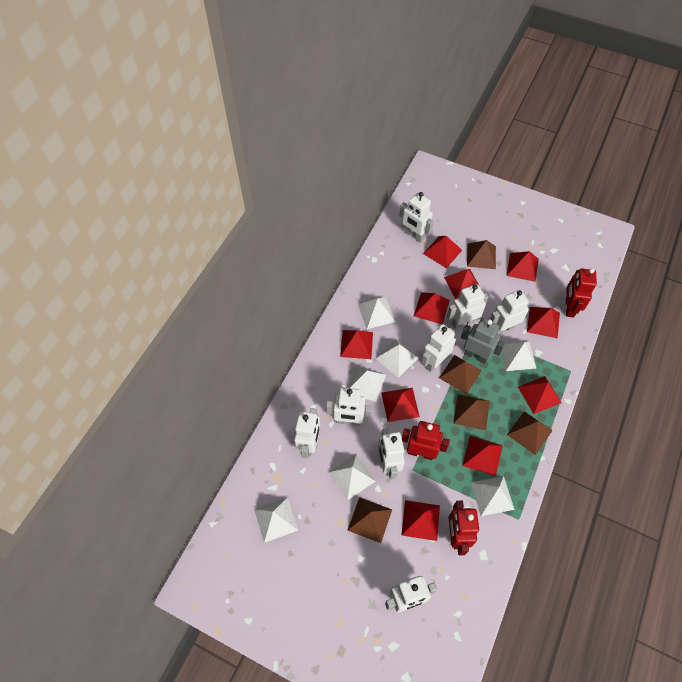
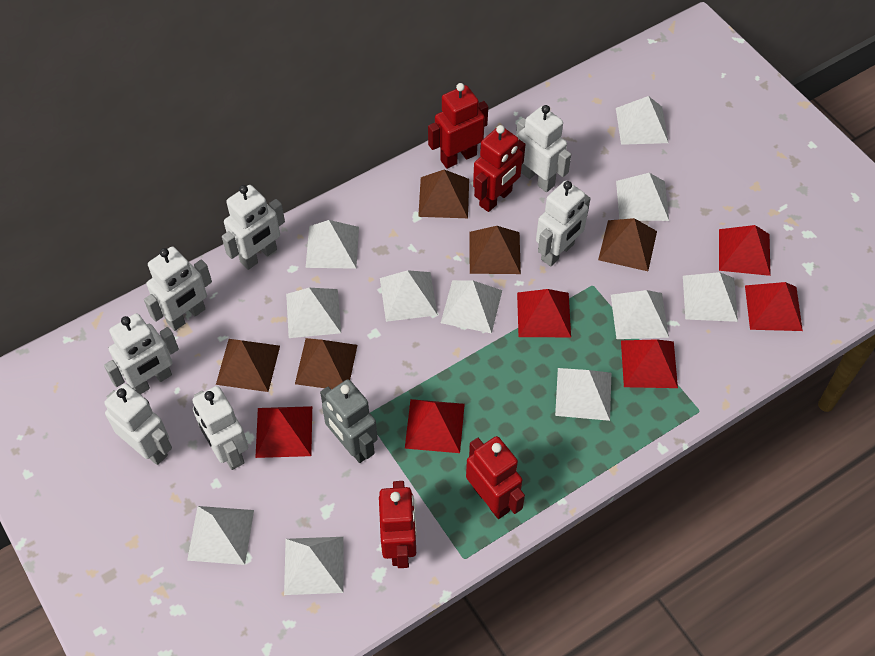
red pyramid: 10 -> 6
red robot: 3 -> 4
white pyramid: 7 -> 11
white robot: 8 -> 7

